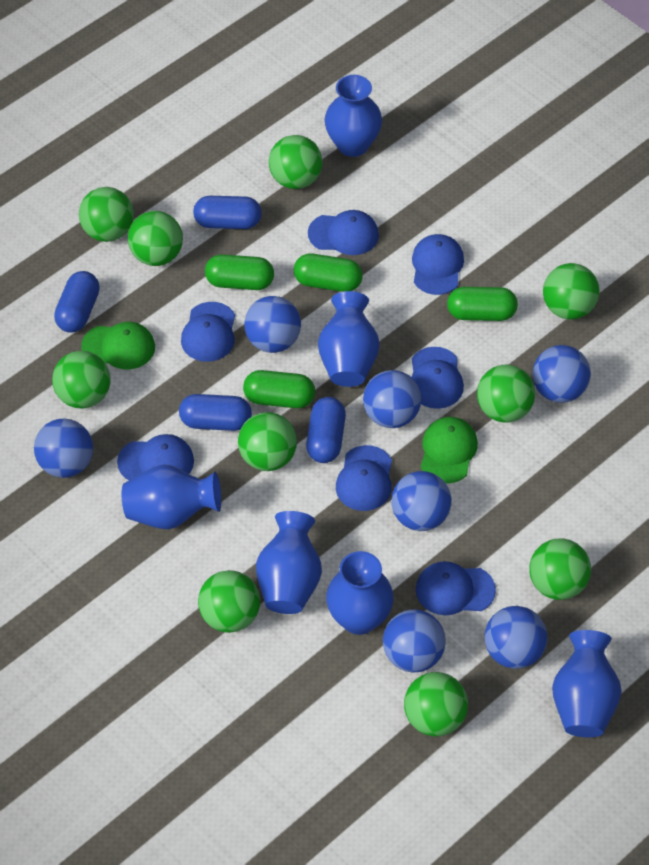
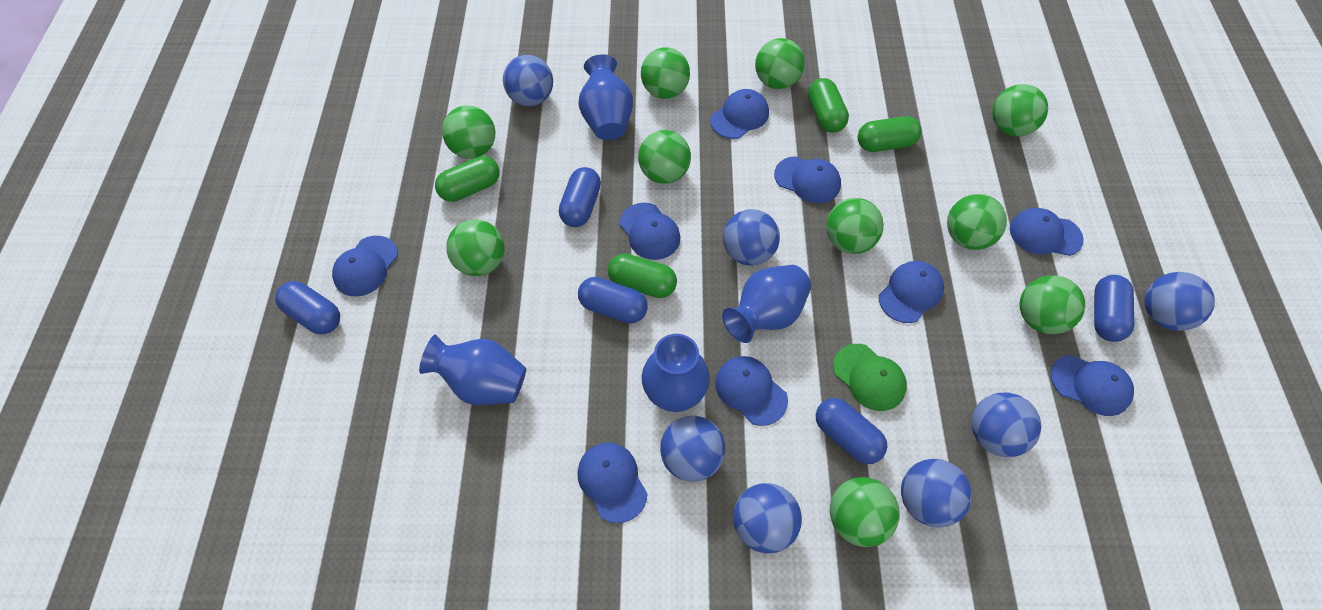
blue cap: 7 -> 9
blue capsule: 4 -> 5
blue vase: 6 -> 4
green cap: 2 -> 1

